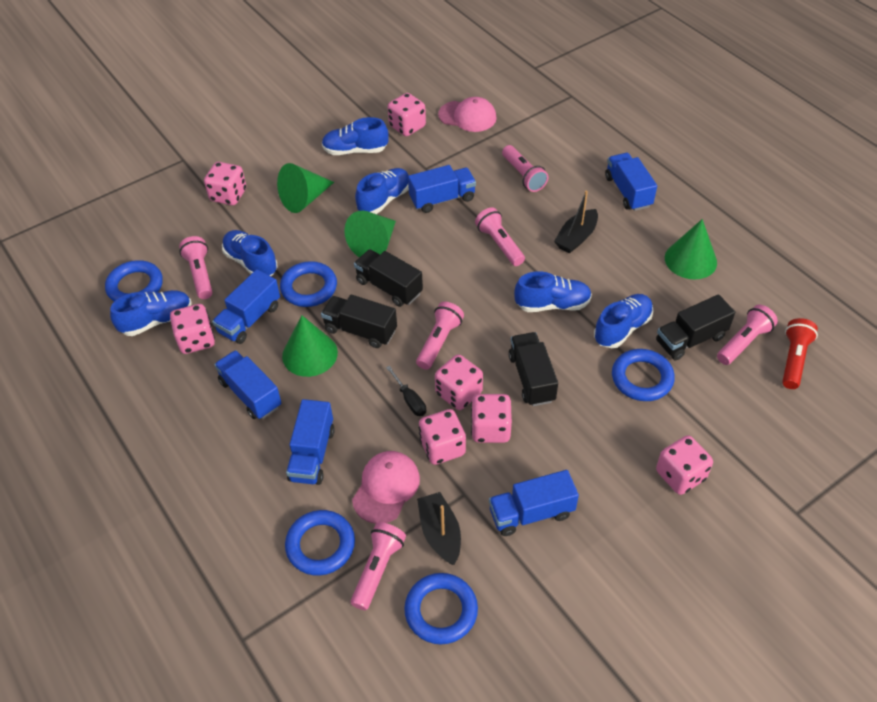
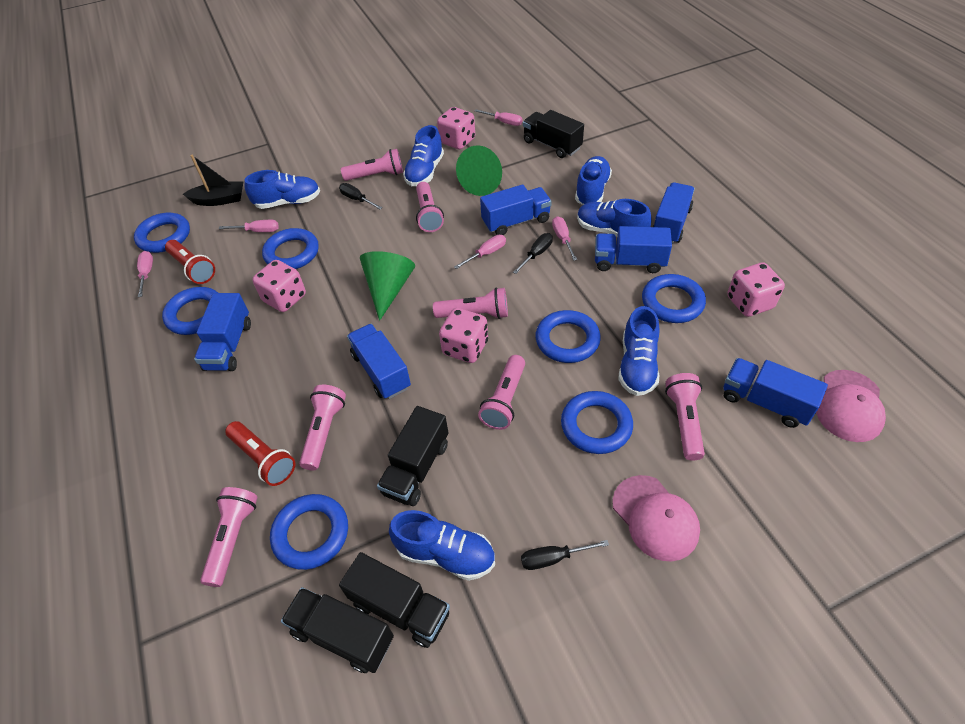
black boat: 2 -> 1
black screwdriver: 1 -> 3
blue ring: 5 -> 7
green cone: 4 -> 2
pink dice: 7 -> 4
pink flashlight: 6 -> 7
pink screwdriver: 0 -> 5
red flashlight: 1 -> 2

